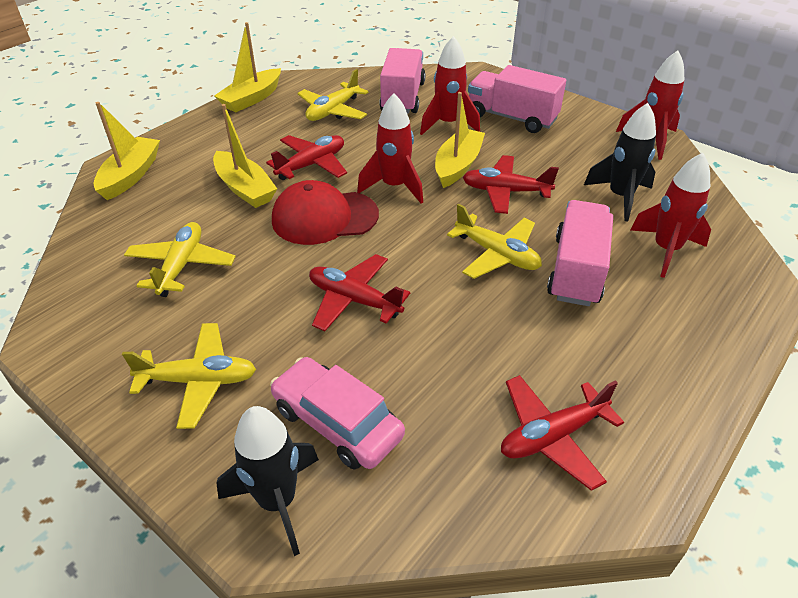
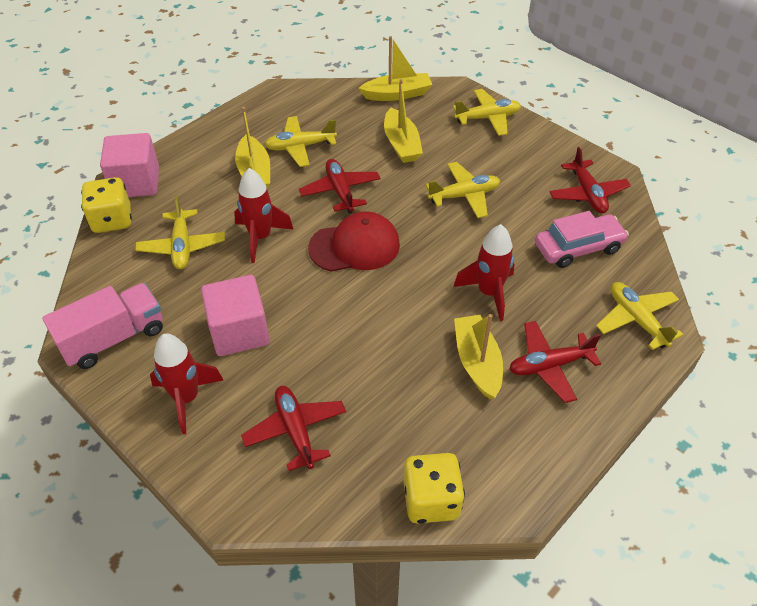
black rocket: 2 -> 0
pink cube: 0 -> 2
pink truck: 3 -> 1
red rocket: 4 -> 3
yellow dice: 0 -> 2
yellow plane: 4 -> 5

